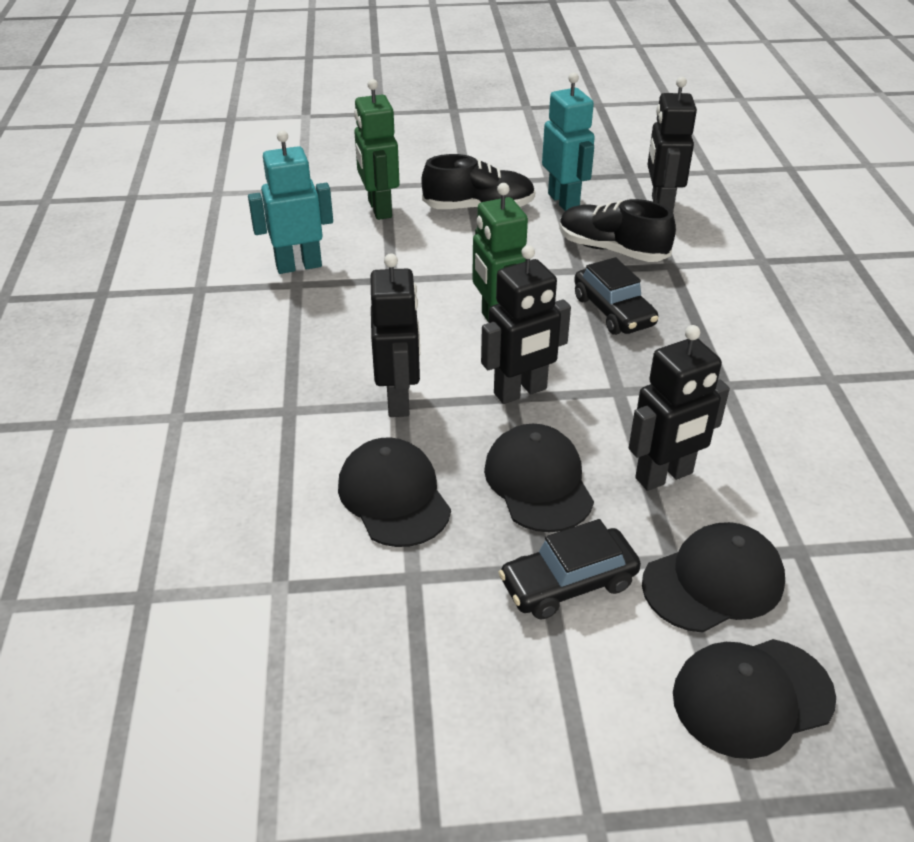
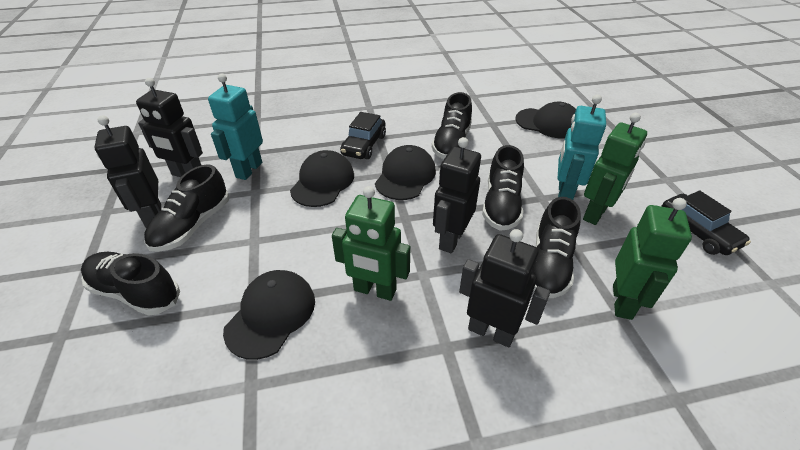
black shoe: 2 -> 5
green robot: 2 -> 3

